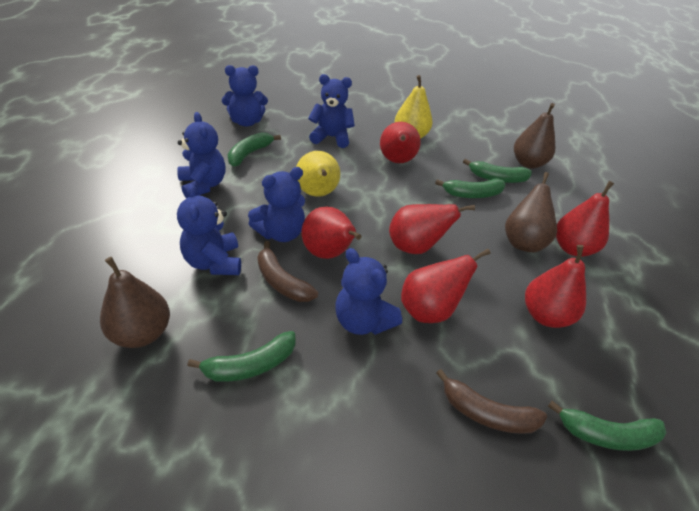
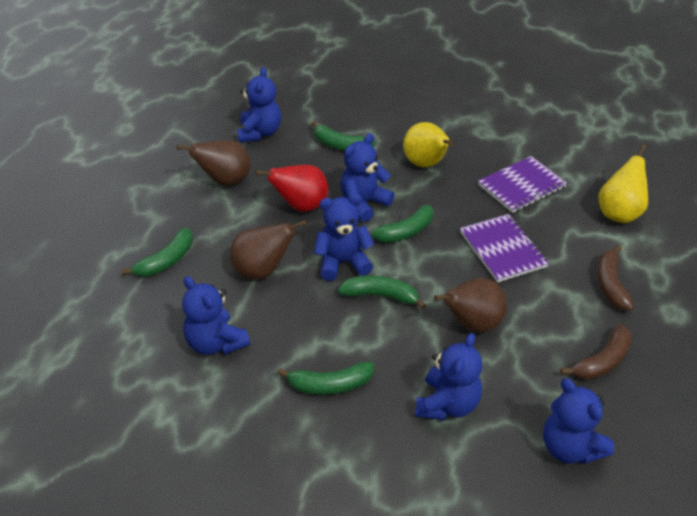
purple notebook: 0 -> 2
red pear: 6 -> 1

